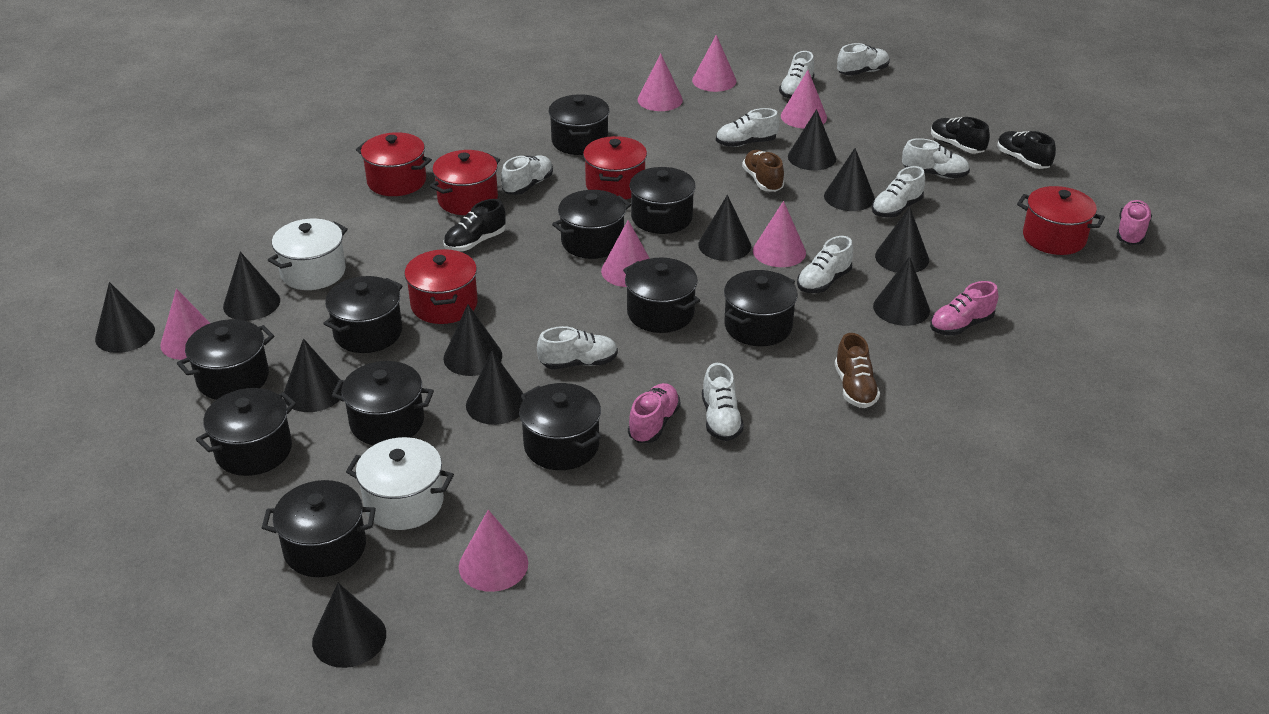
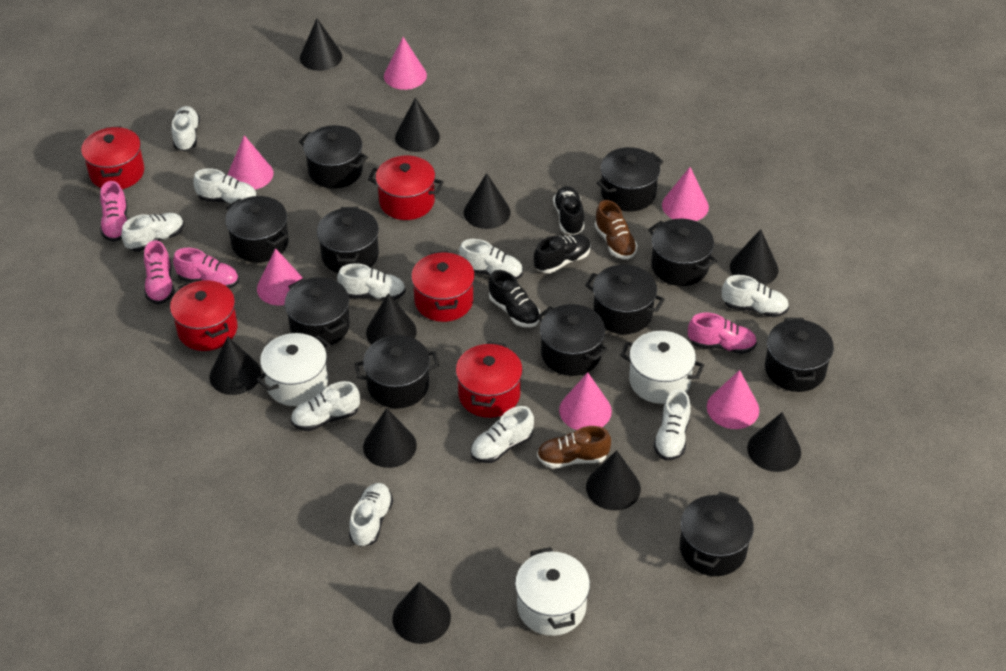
black cone: 11 -> 10
pink cone: 7 -> 6
pink shoe: 3 -> 4
white pot: 2 -> 3
white shoe: 9 -> 10

